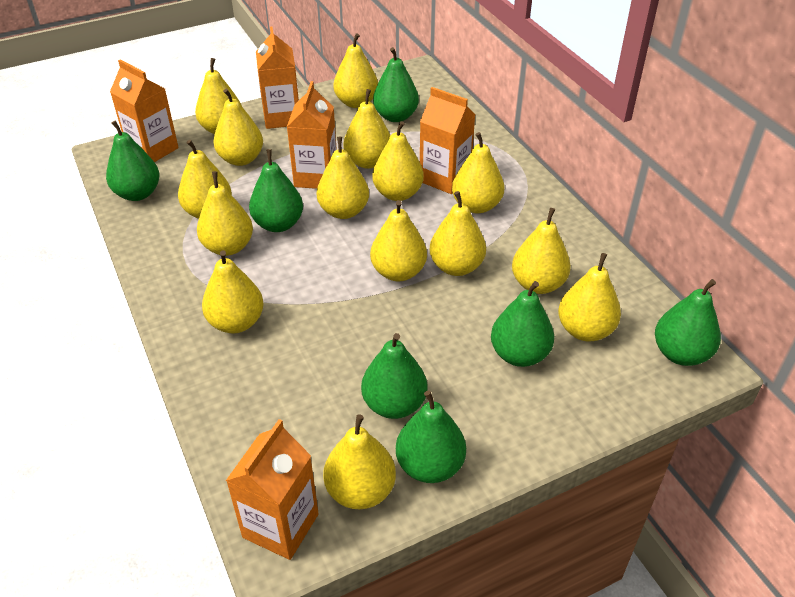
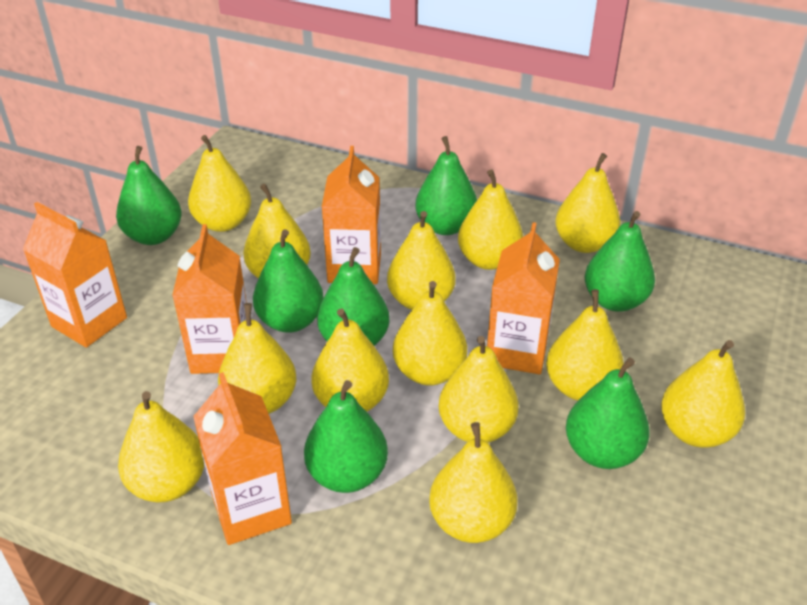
yellow pear: 15 -> 13

